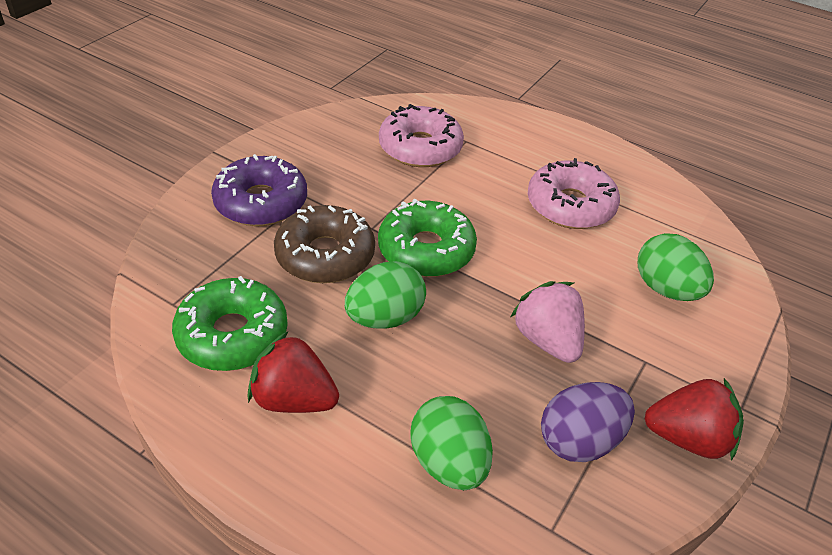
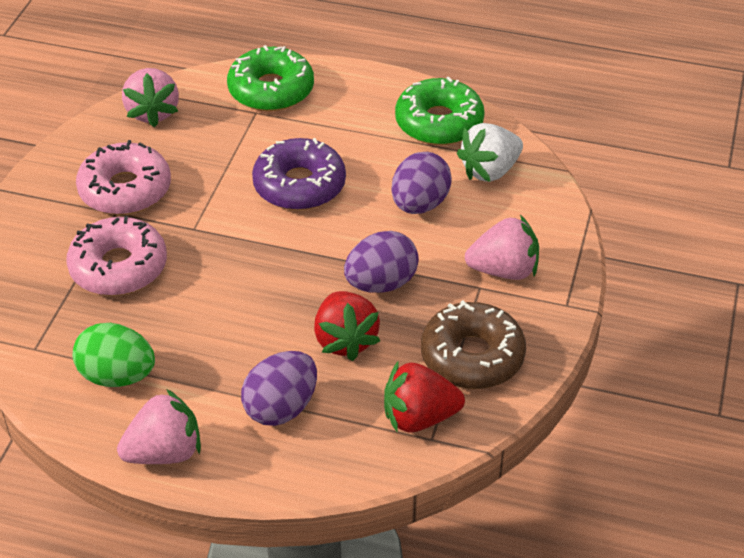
green egg: 3 -> 1
pink strawberry: 1 -> 3
purple egg: 1 -> 3
white strawberry: 0 -> 1

